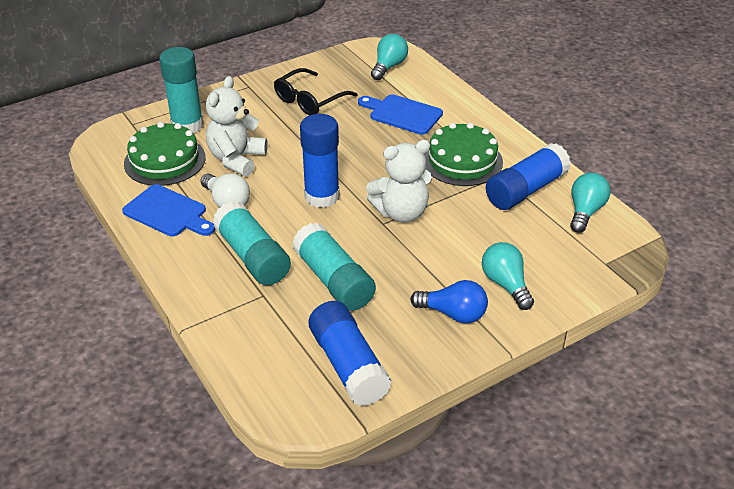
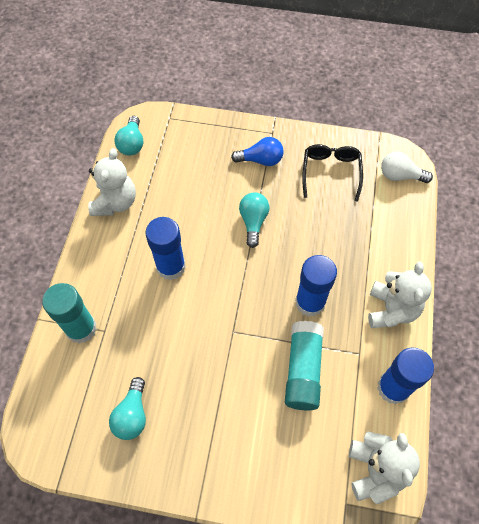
blue cutting board: 2 -> 0
green cake: 2 -> 0
turquoise glue stick: 3 -> 2
white teddy bear: 2 -> 3

